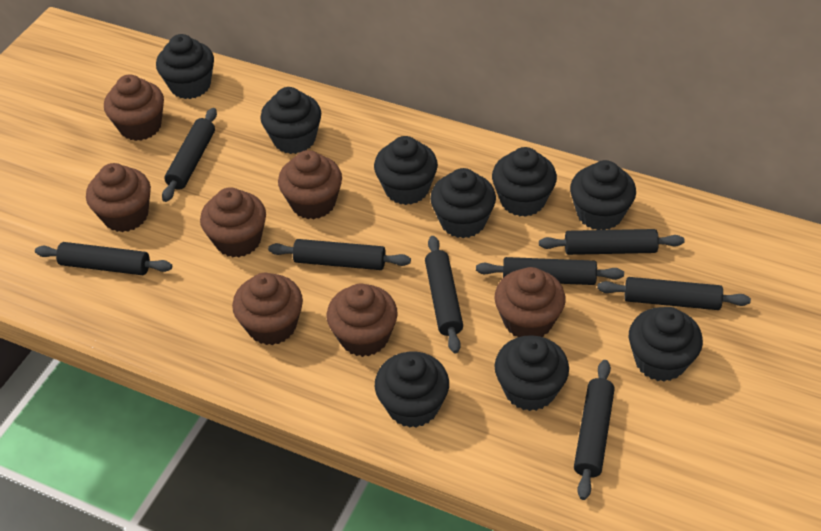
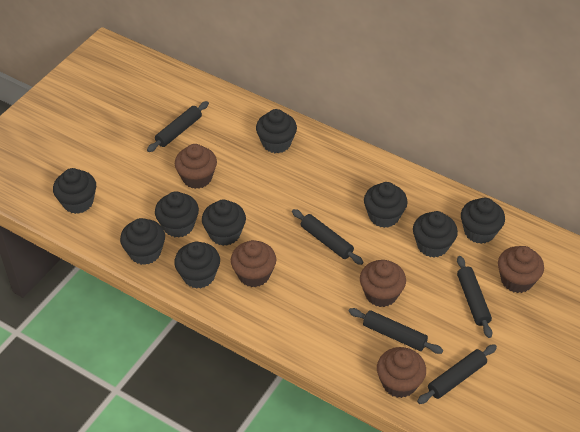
black rolling pin: 8 -> 5
brown cupcake: 7 -> 5

